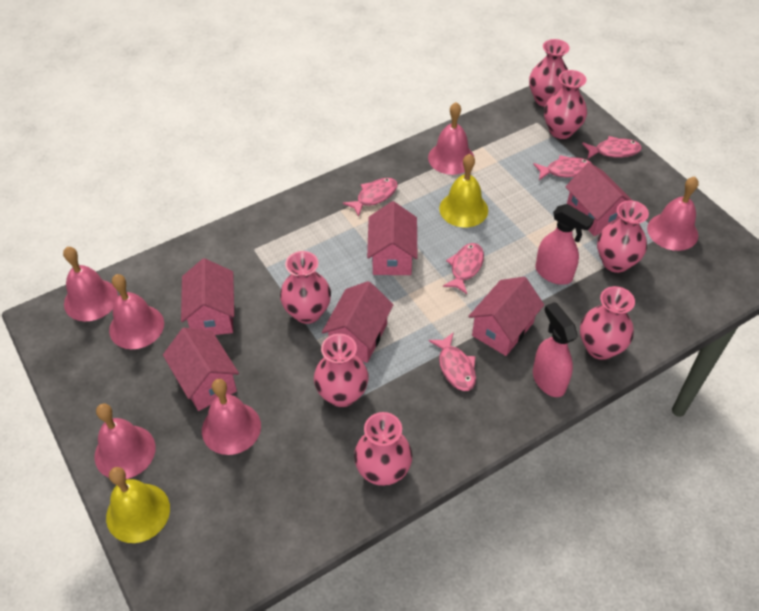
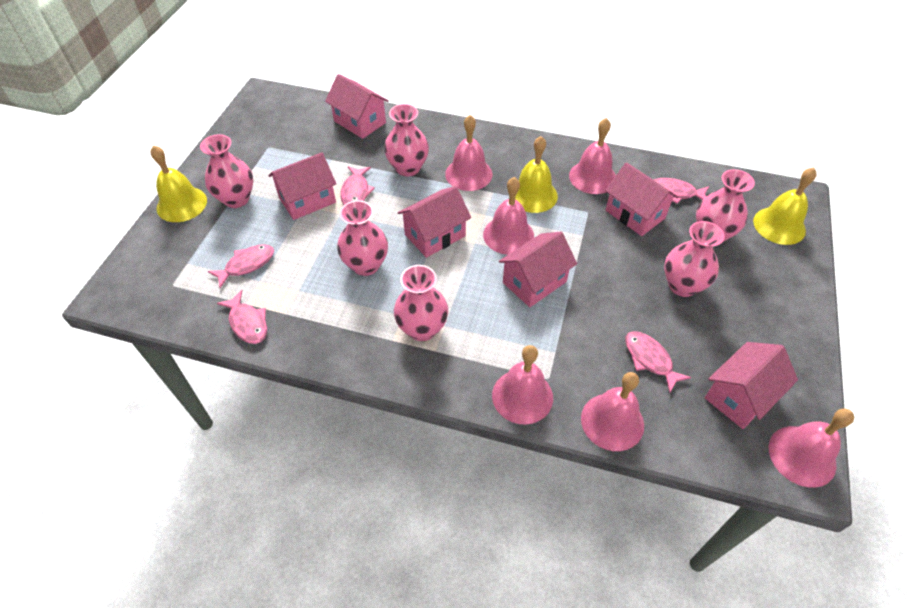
pink spray bottle: 2 -> 0
pink vase: 7 -> 6
yellow bell: 2 -> 3

